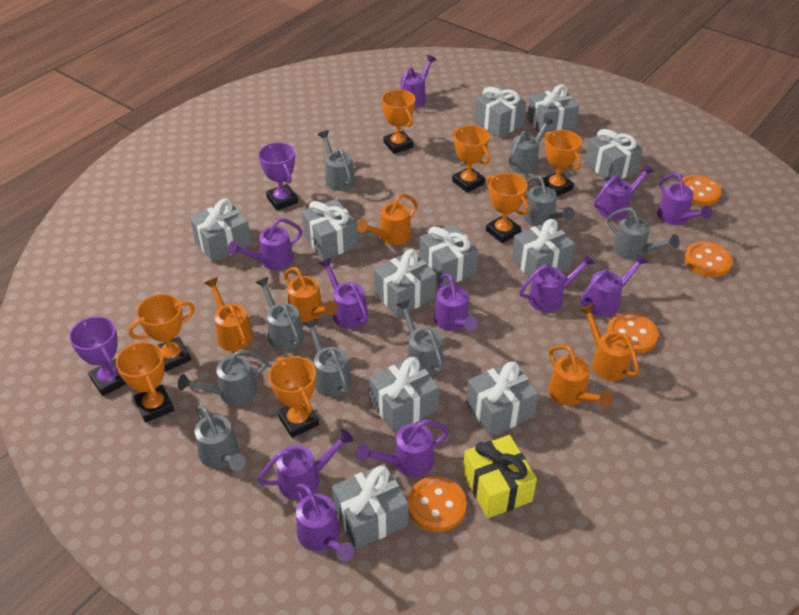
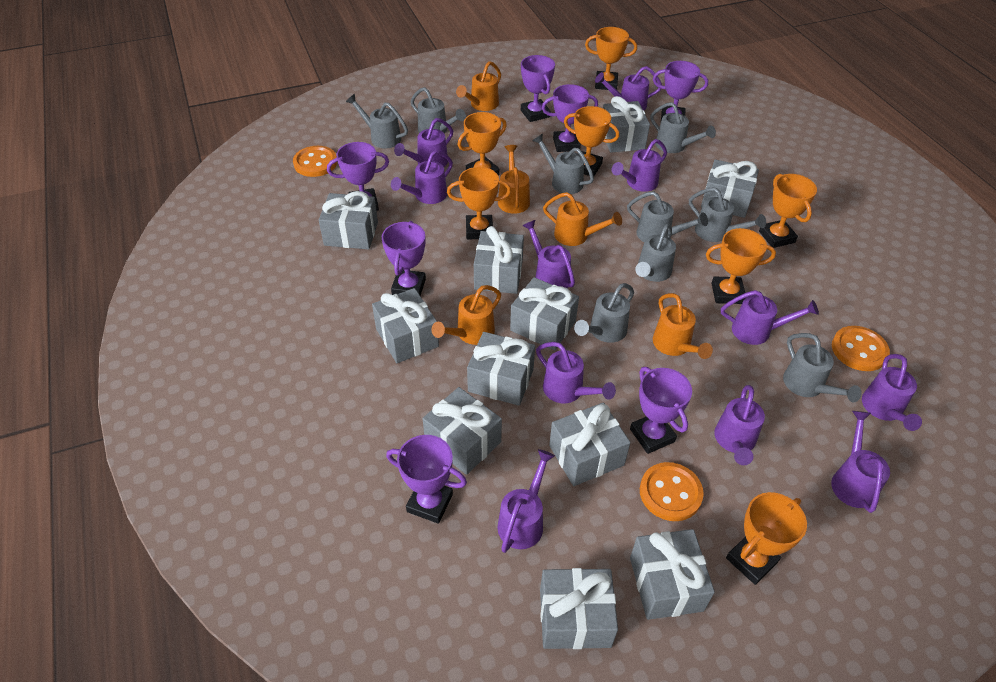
orange button: 4 -> 3
purple trophy: 2 -> 7
yellow gift: 1 -> 0

